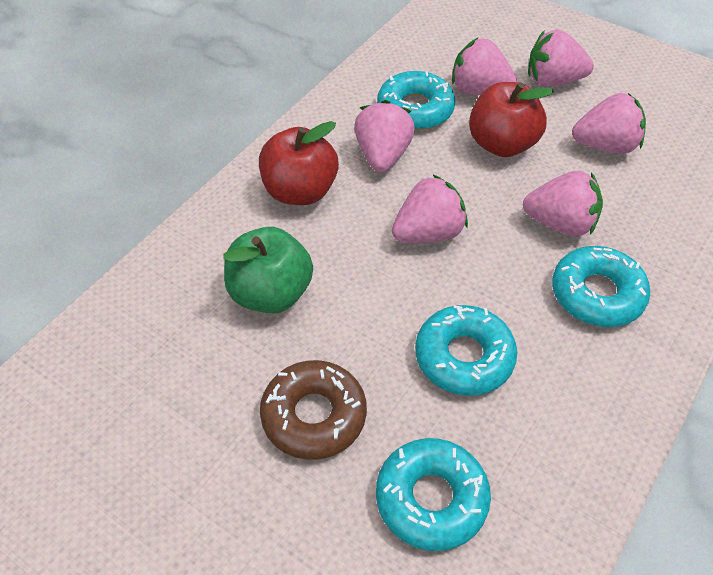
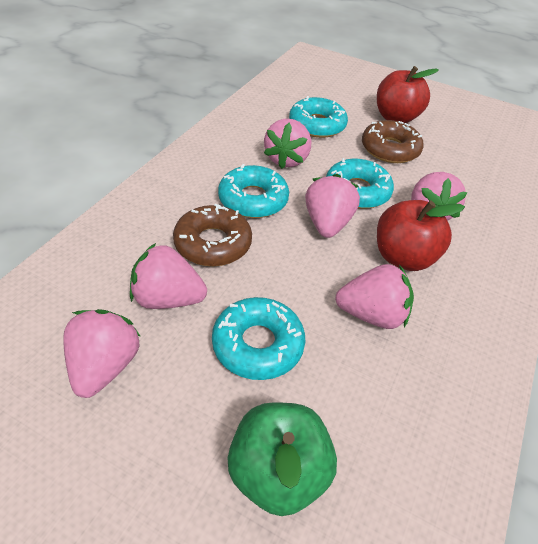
brown donut: 1 -> 2

